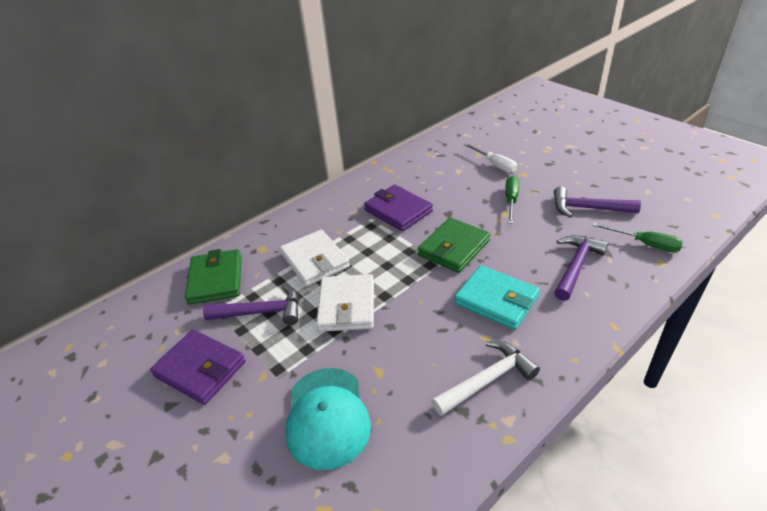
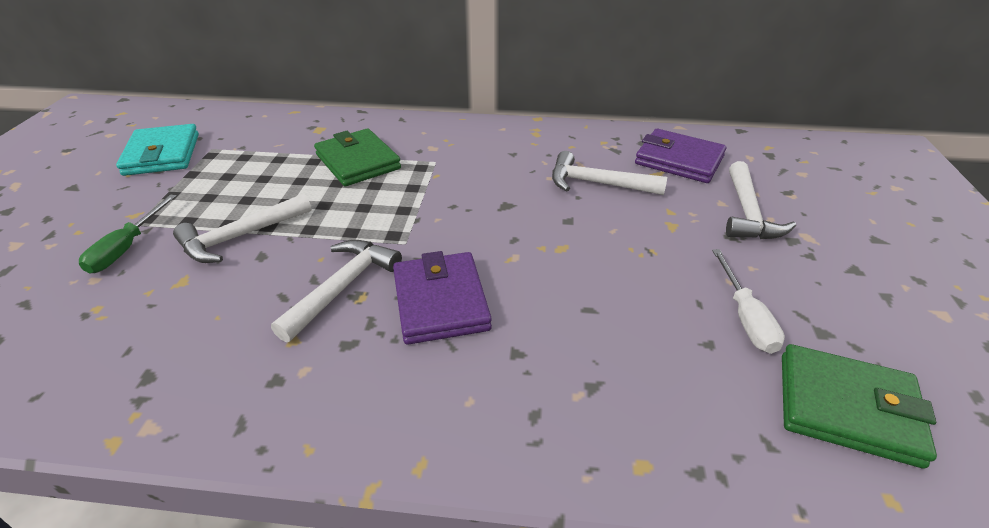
green screwdriver: 2 -> 1
purple hammer: 3 -> 0
turquoise cap: 1 -> 0
white hammer: 1 -> 4
white wallet: 2 -> 0

